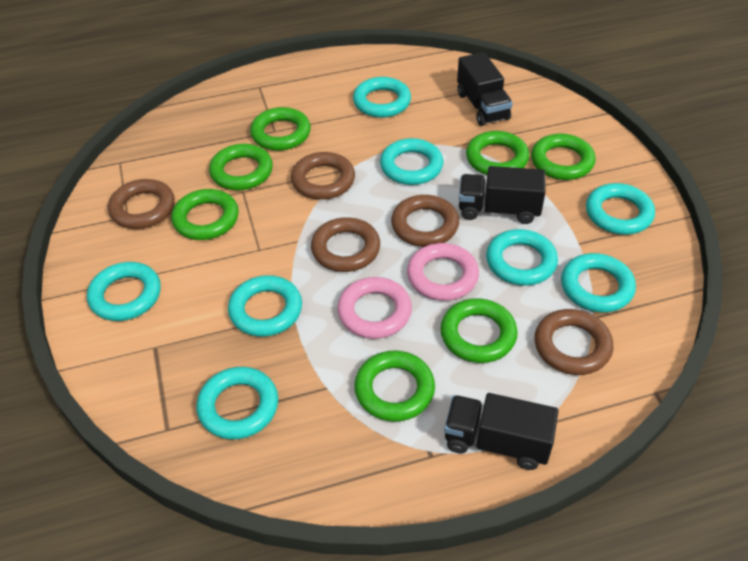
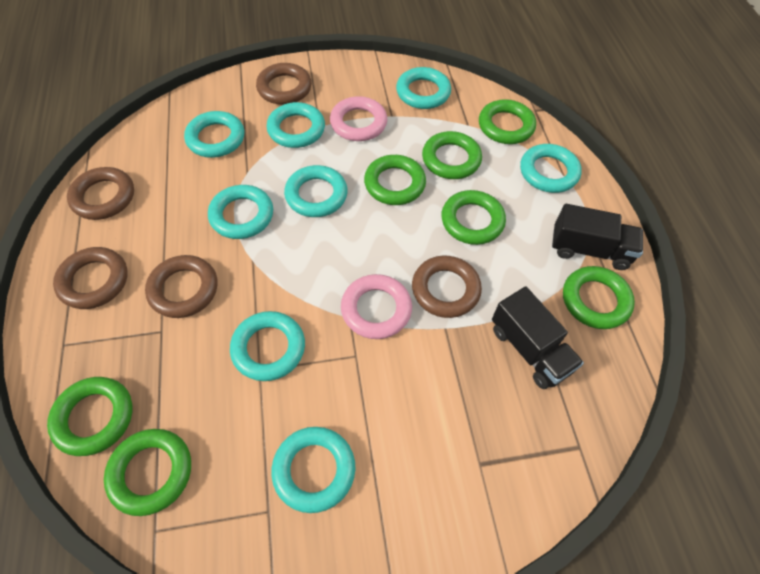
black truck: 3 -> 2

